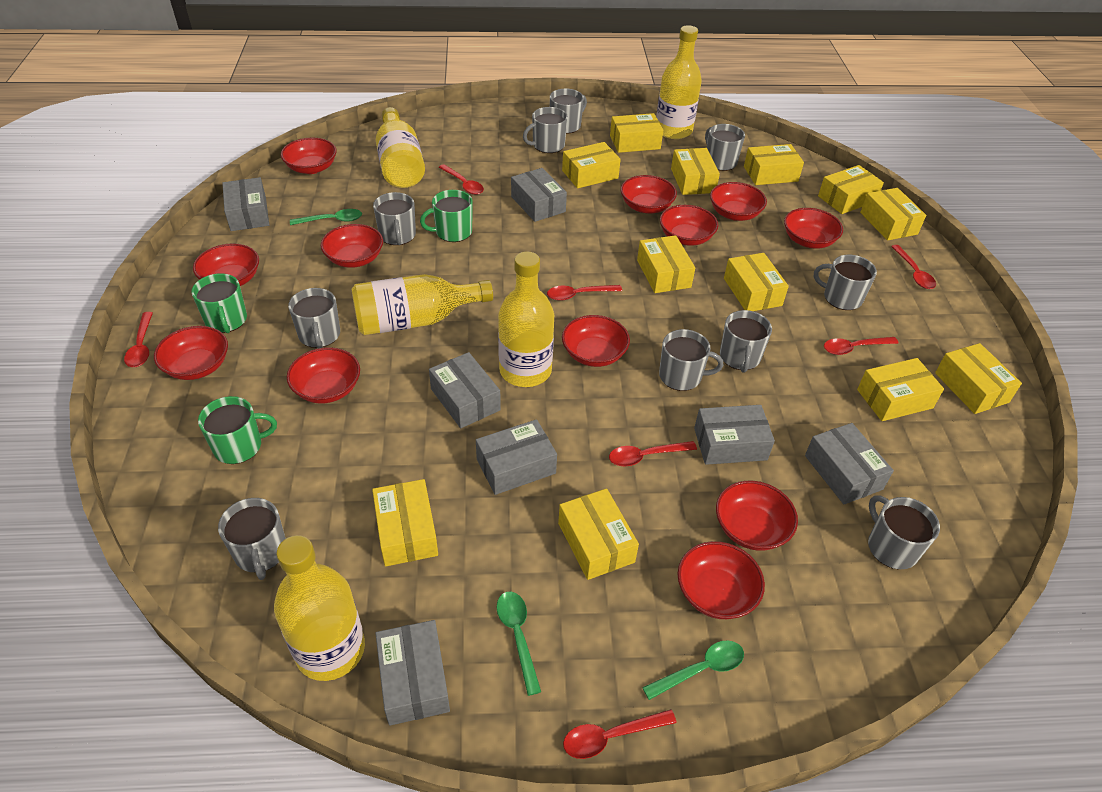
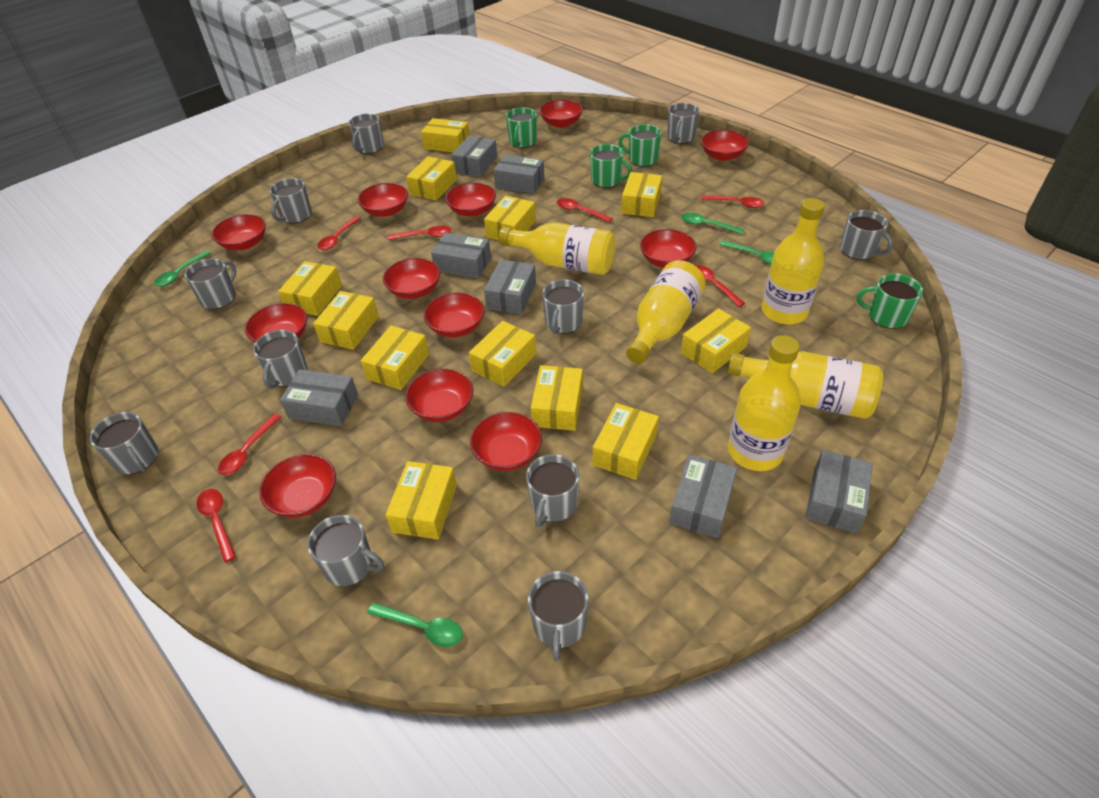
green mug: 3 -> 4
green spoon: 3 -> 4
grey mug: 10 -> 11

